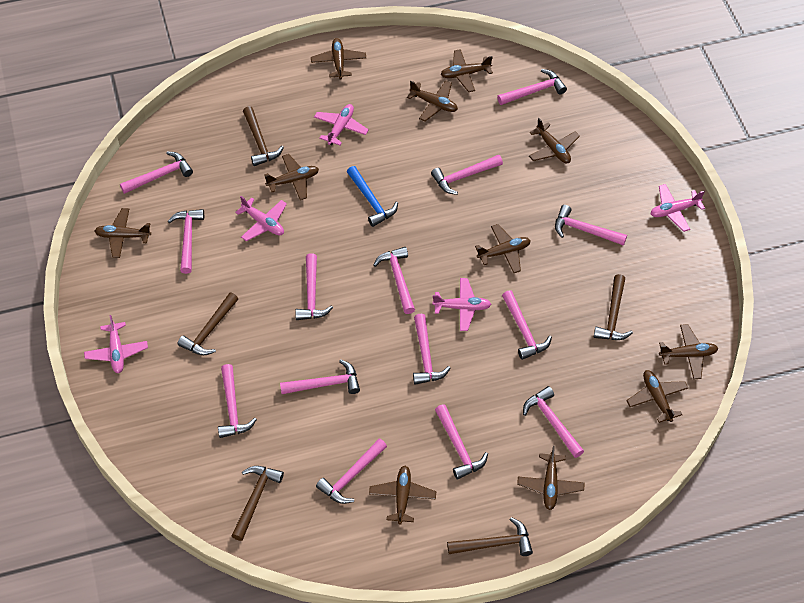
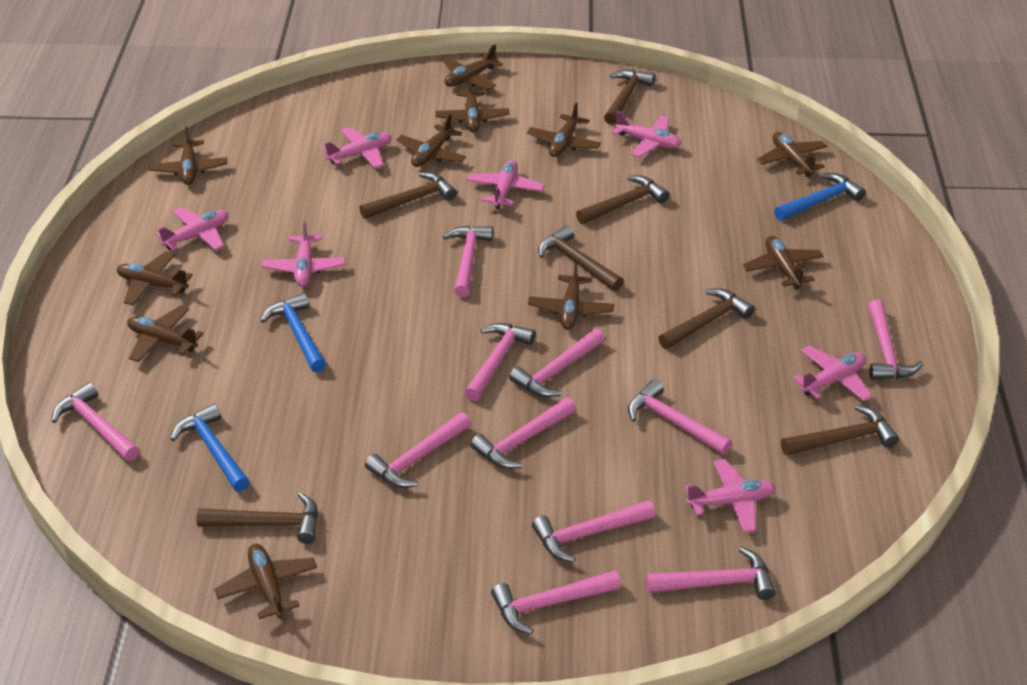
blue hammer: 1 -> 3
brown hammer: 5 -> 7
pink hammer: 14 -> 11
pink plane: 5 -> 7

